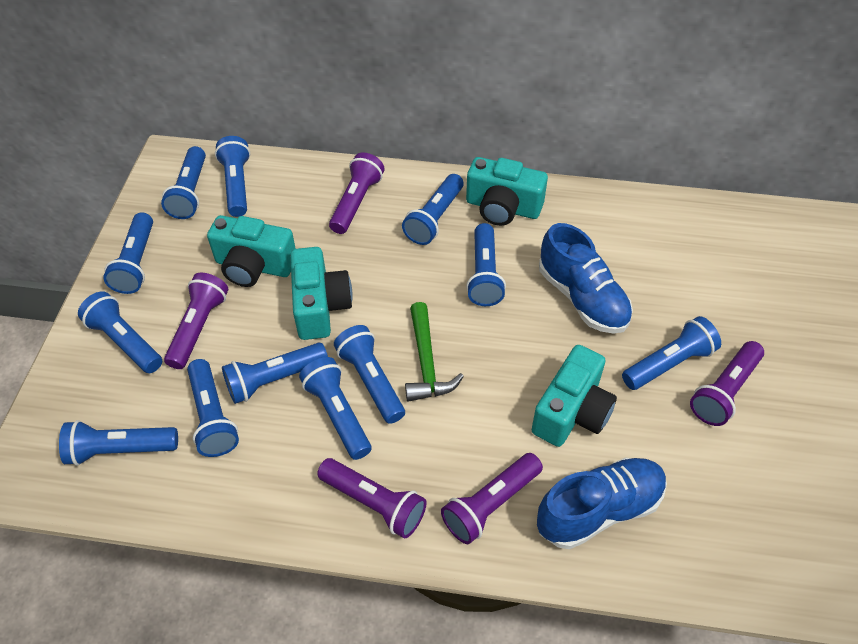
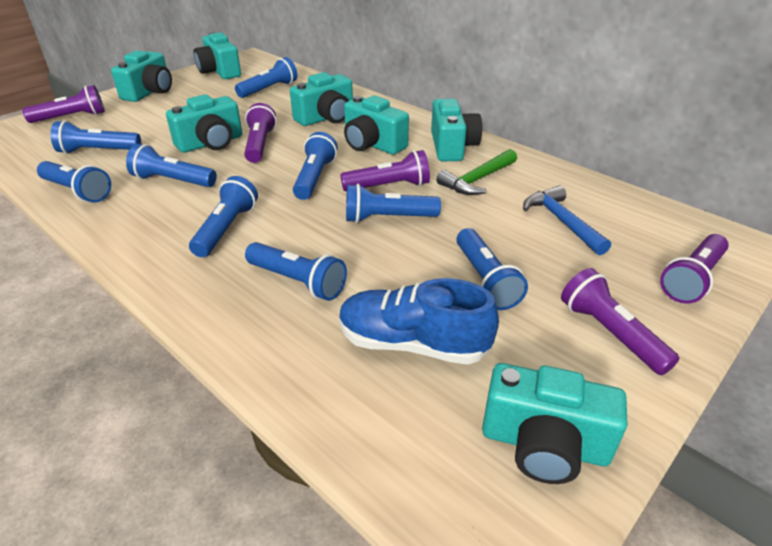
blue flashlight: 12 -> 9
blue hammer: 0 -> 1
blue shoe: 2 -> 1
turquoise camera: 4 -> 7

